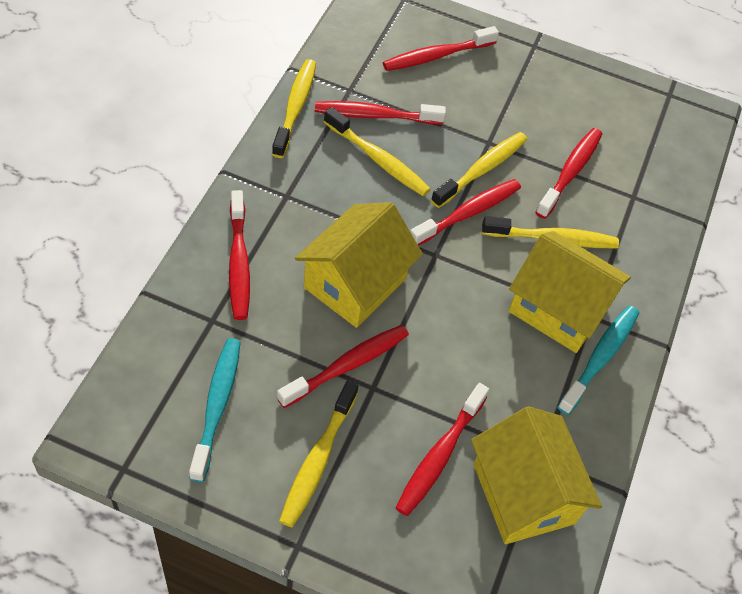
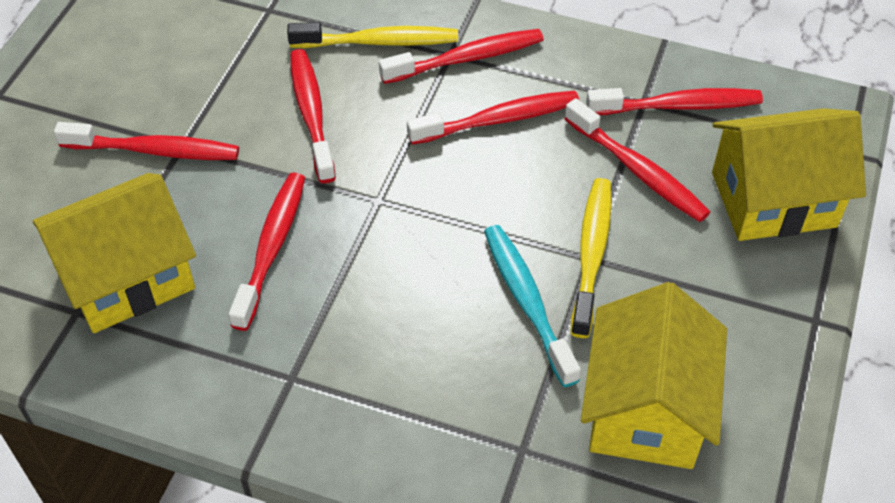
turquoise toothbrush: 2 -> 1
yellow toothbrush: 5 -> 2

